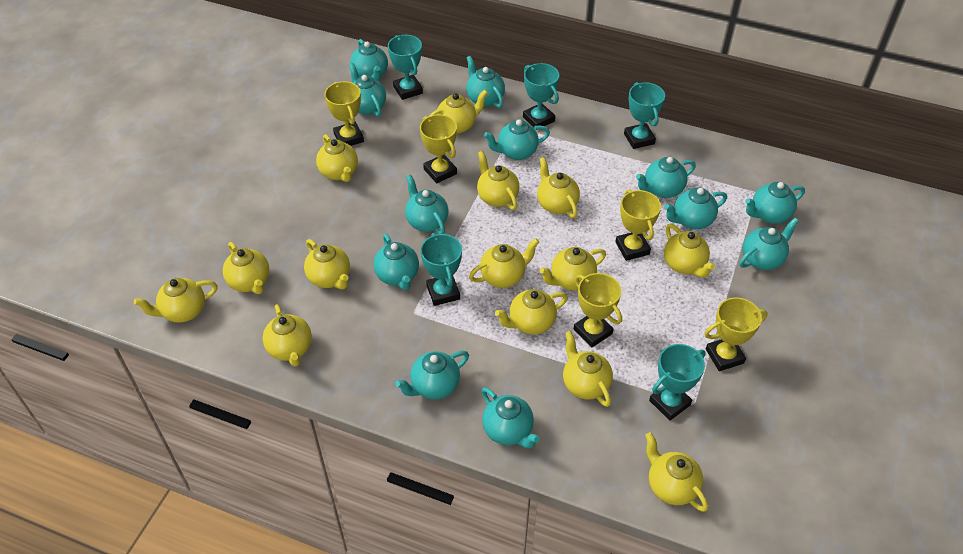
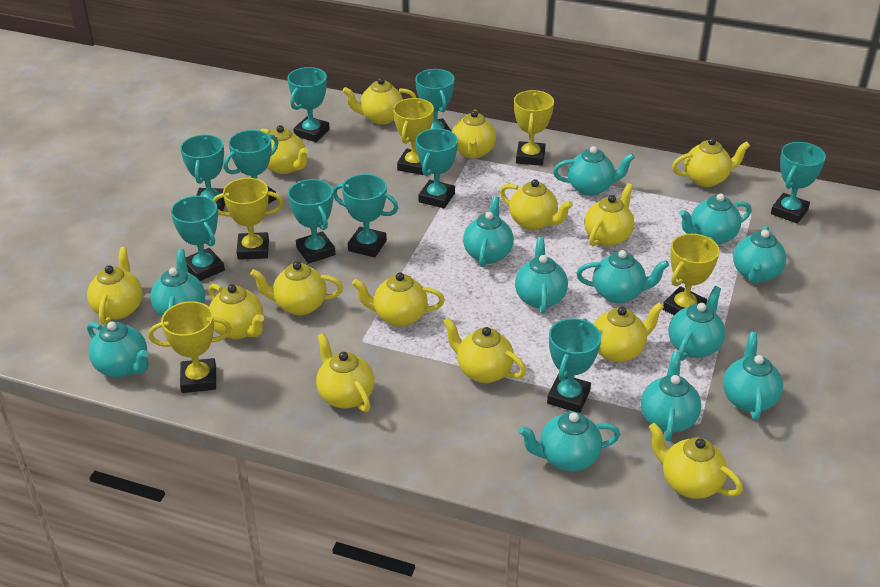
turquoise trophy: 5 -> 10

